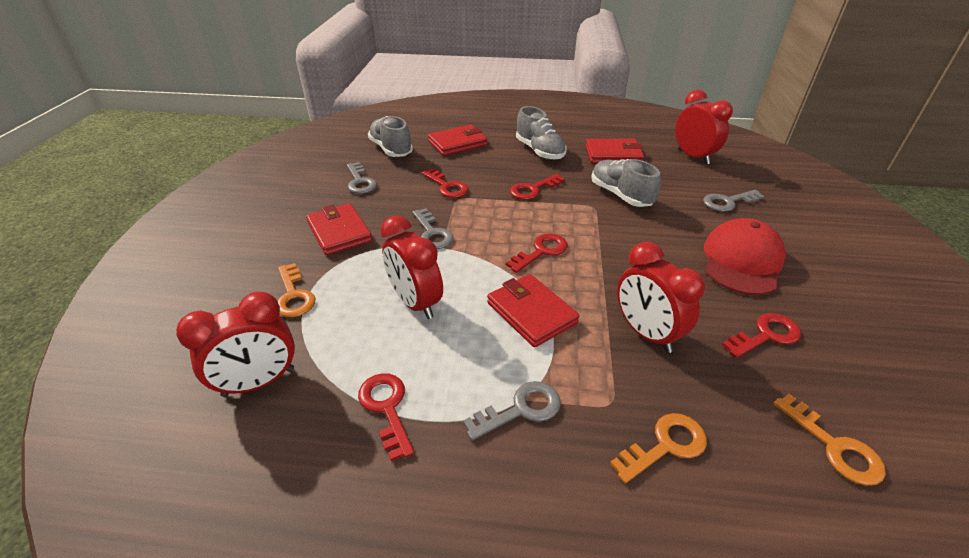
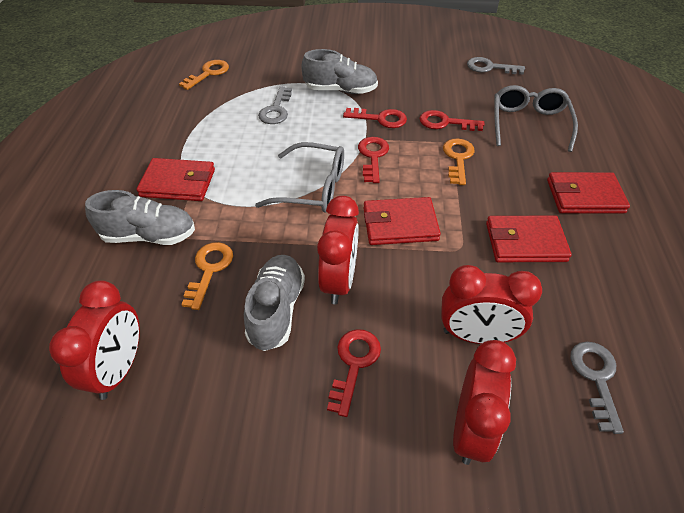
grey glasses: 0 -> 2
grey key: 4 -> 3
red cap: 1 -> 0
red key: 5 -> 4

